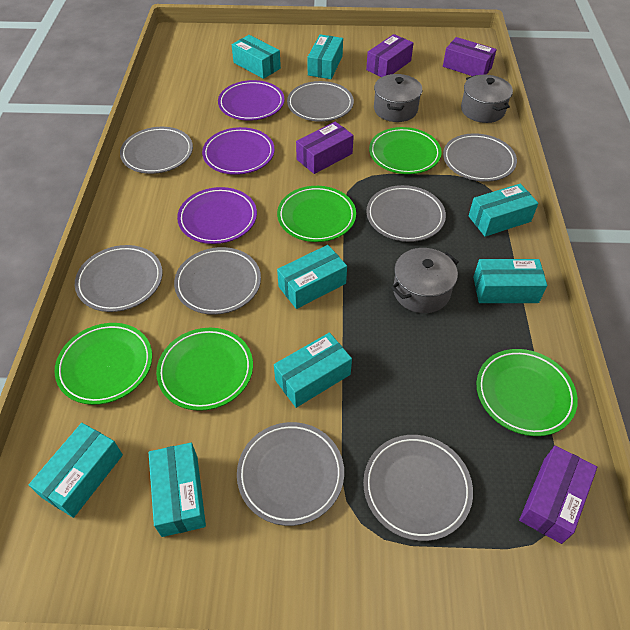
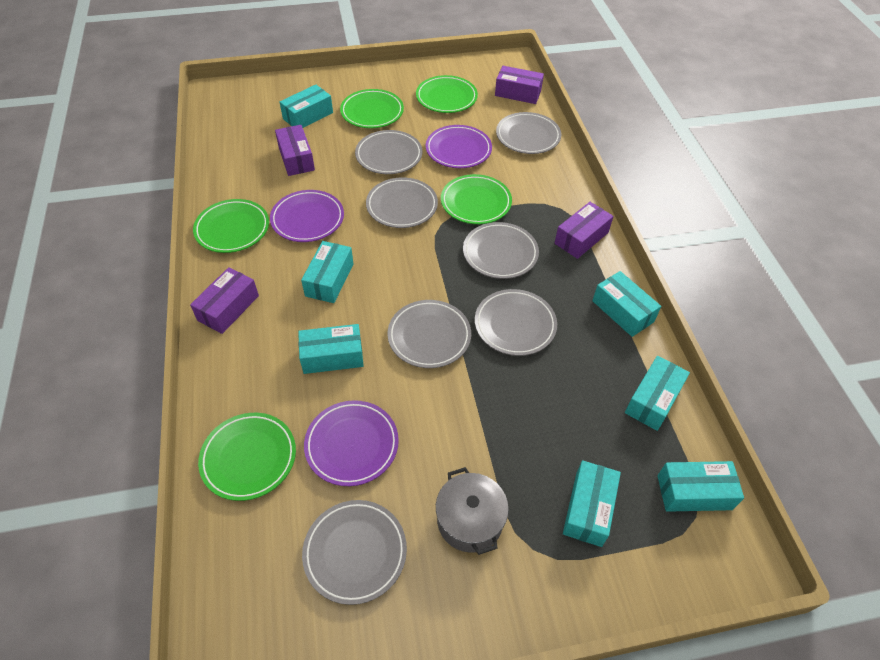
grey plate: 8 -> 7
grey pot: 3 -> 1
turquoise box: 8 -> 7

